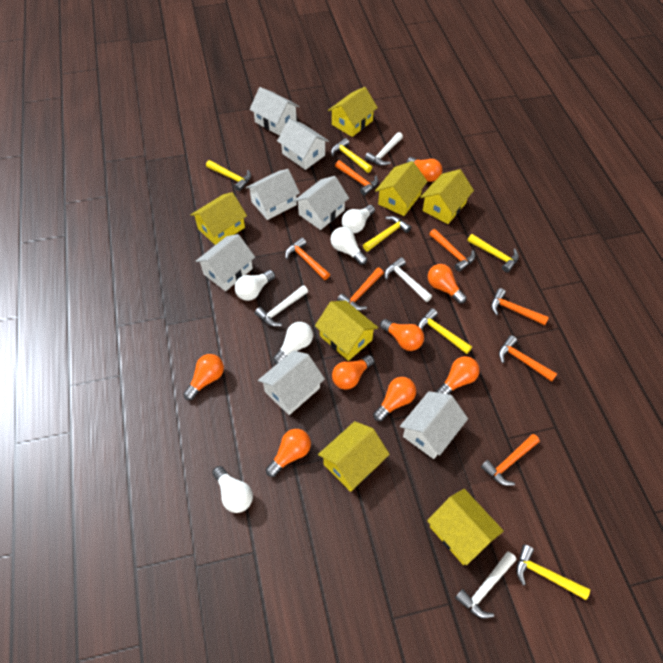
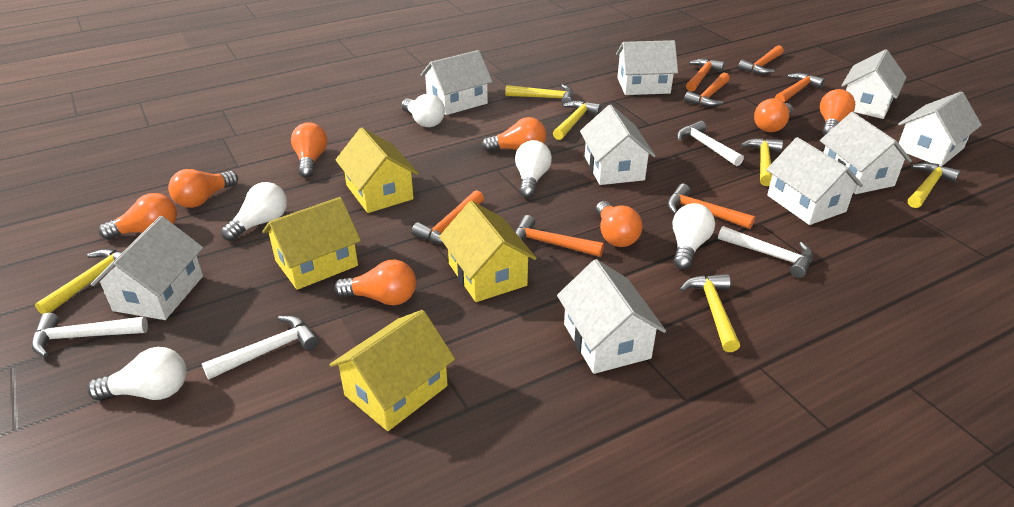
white house: 7 -> 9
yellow house: 7 -> 4

